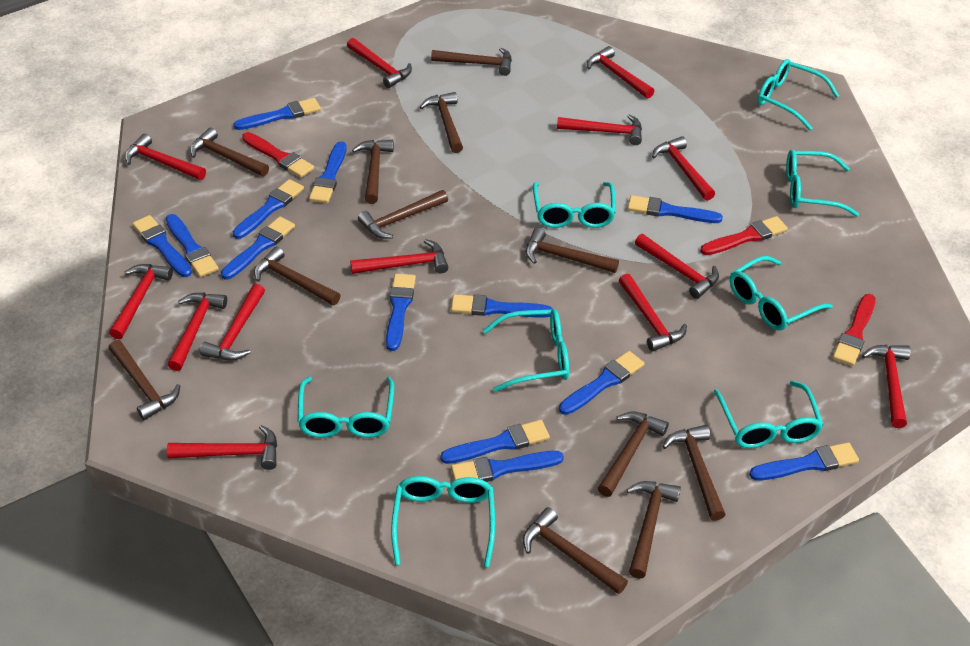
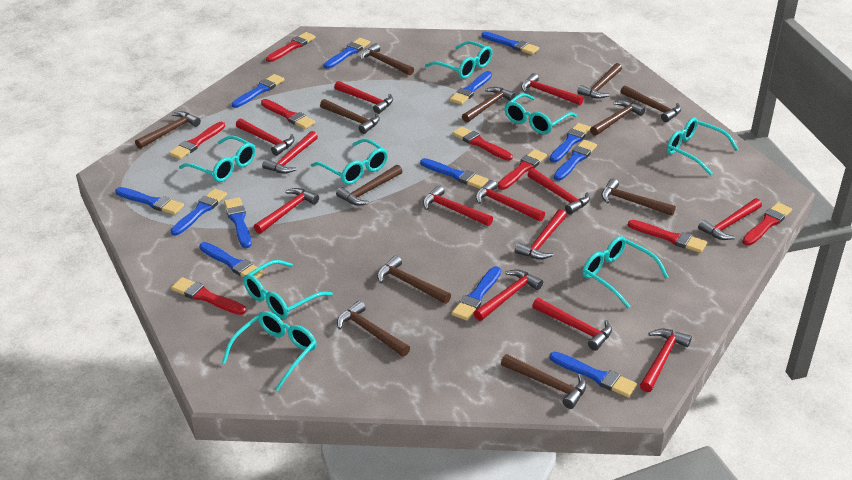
red brush: 3 -> 8

